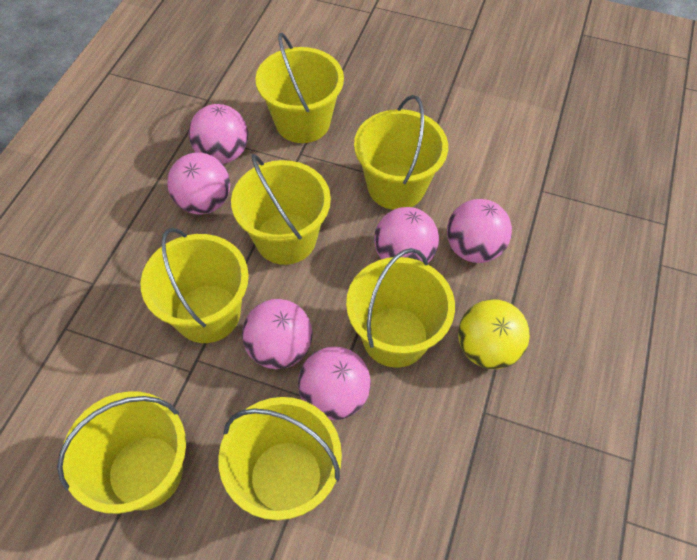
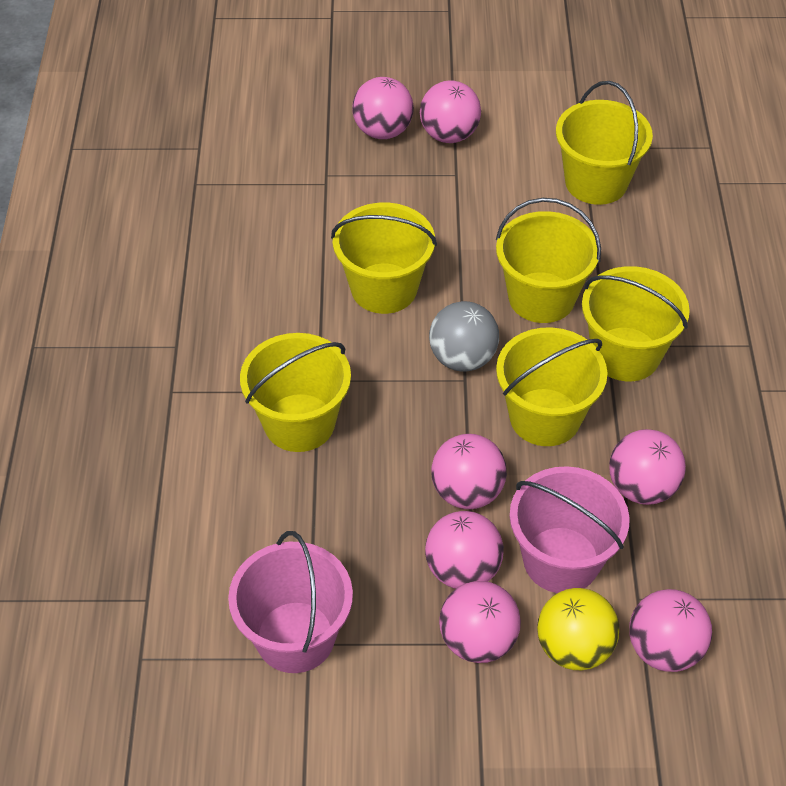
grey ball: 0 -> 1
pink ball: 6 -> 7
pink bucket: 0 -> 2
yellow bucket: 7 -> 6

